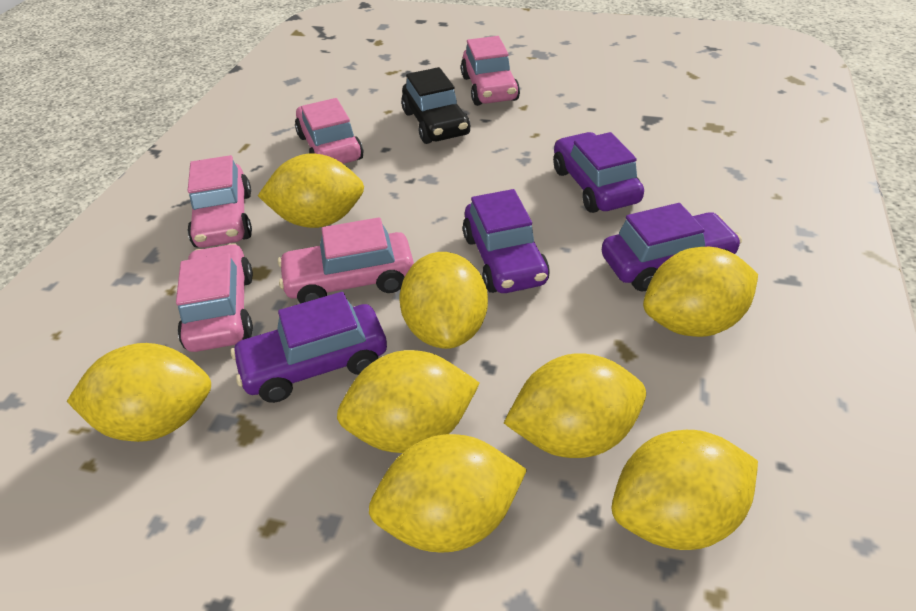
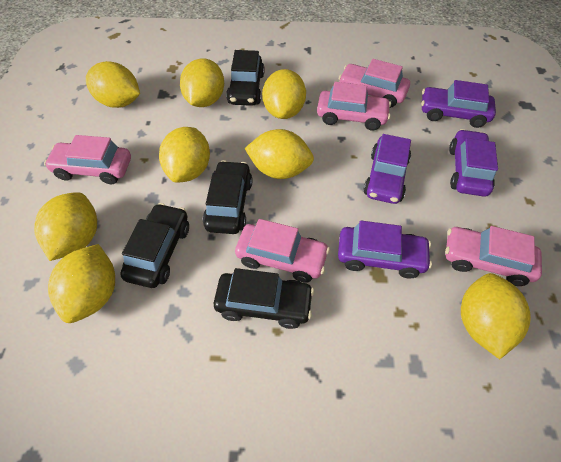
black car: 1 -> 4

